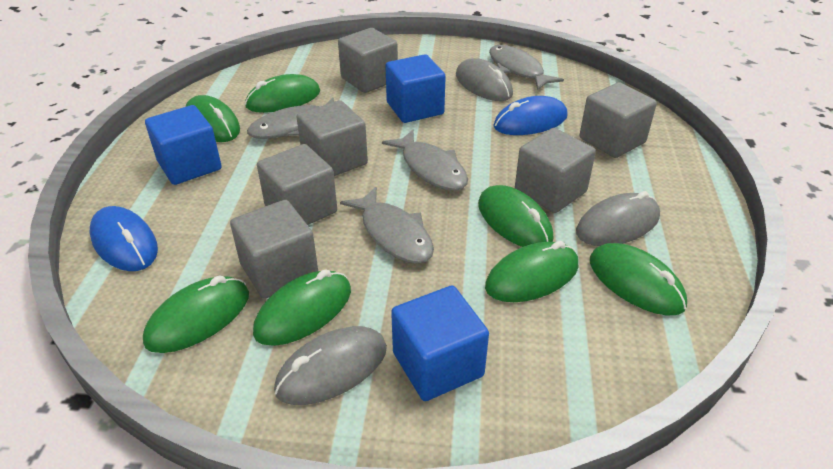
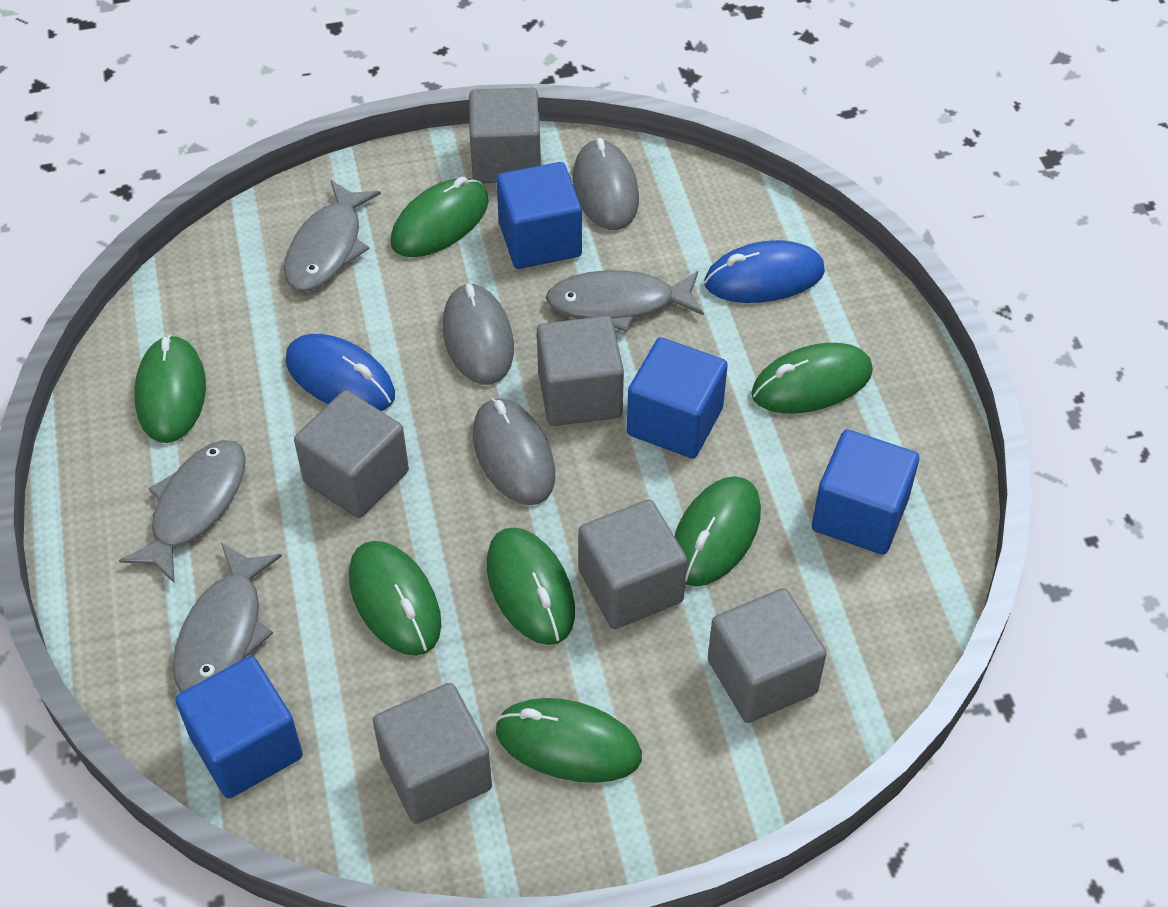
blue cube: 3 -> 4

